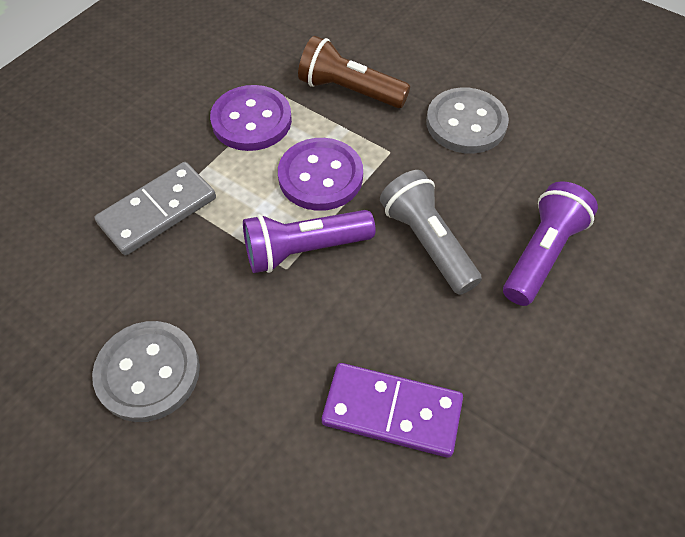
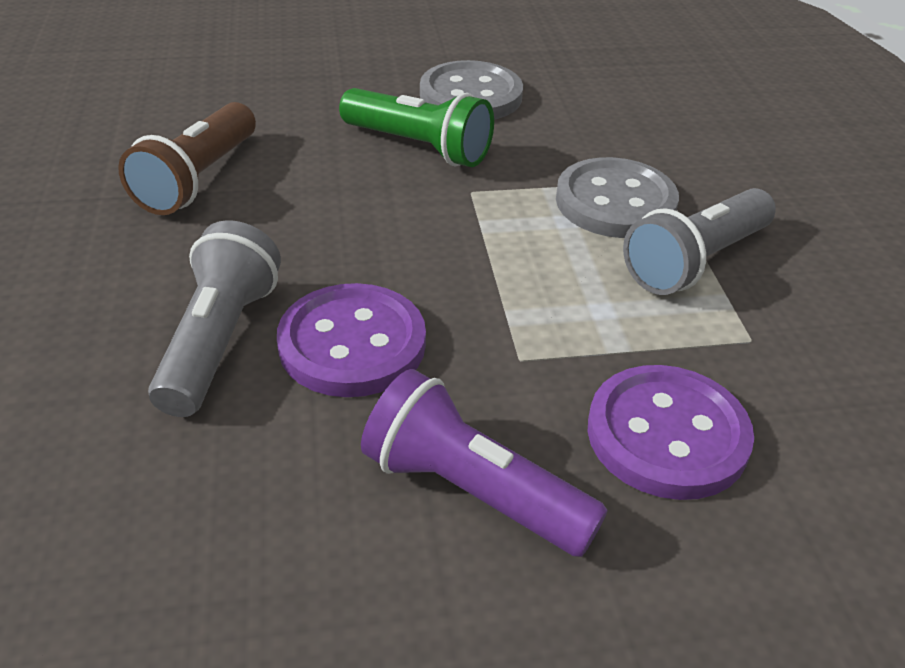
green flashlight: 0 -> 1
grey domino: 1 -> 0
grey flashlight: 1 -> 2
purple domino: 1 -> 0
purple flashlight: 2 -> 1

